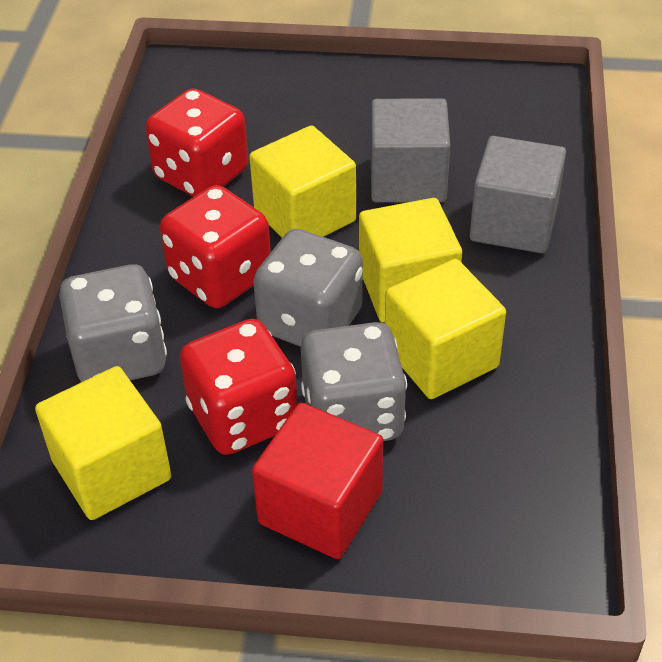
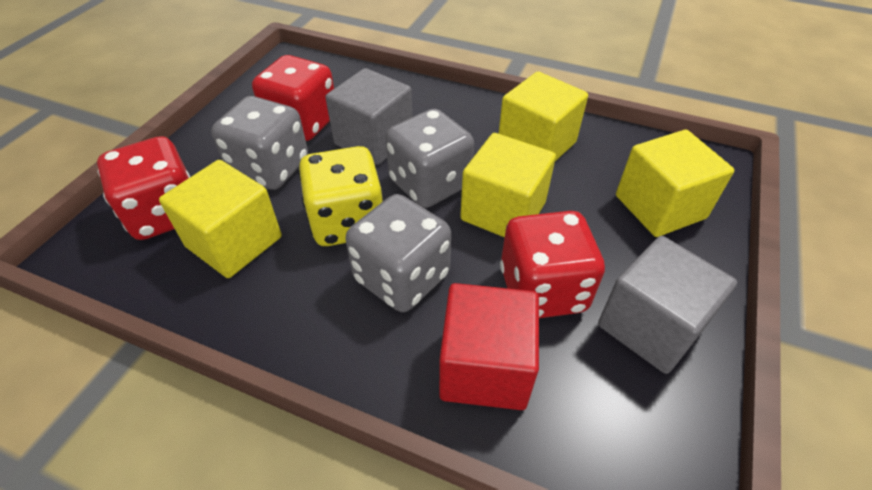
yellow dice: 0 -> 1

